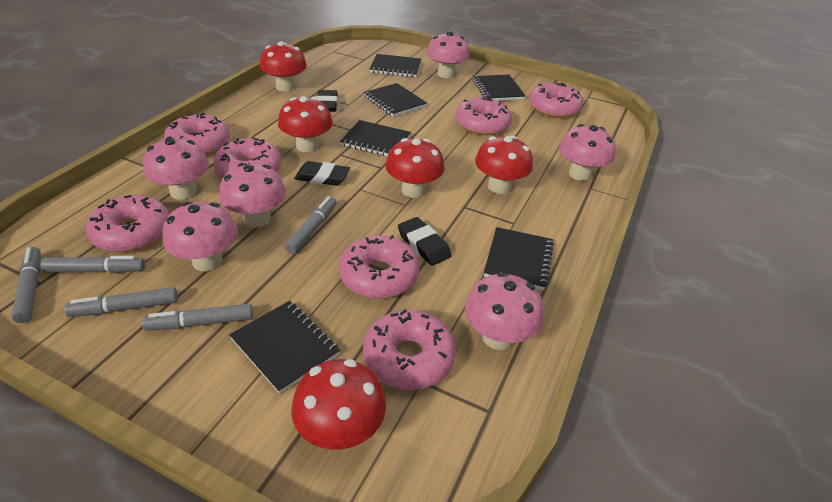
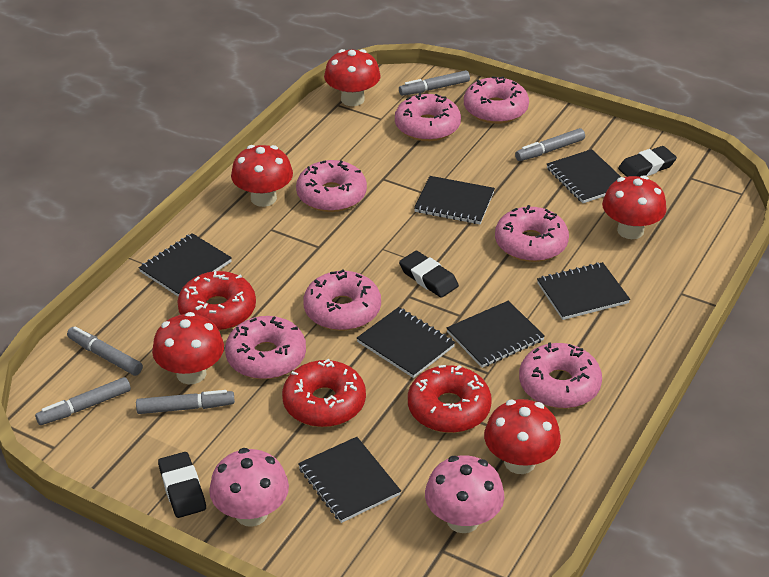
black notebook: 6 -> 7
pink mushroom: 6 -> 2
red donut: 0 -> 3

